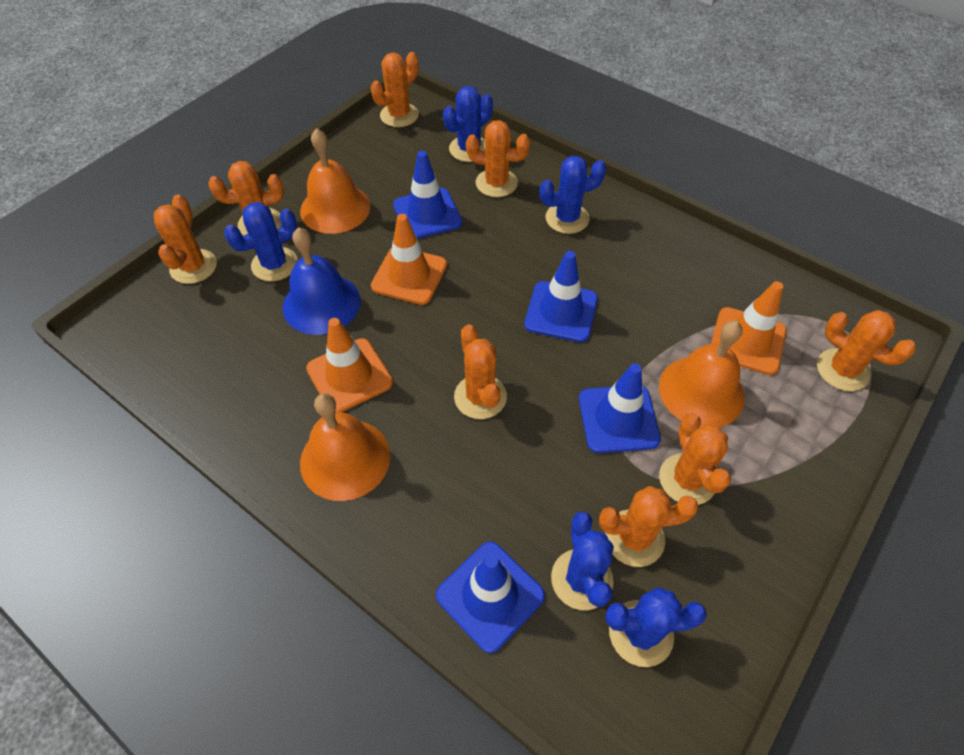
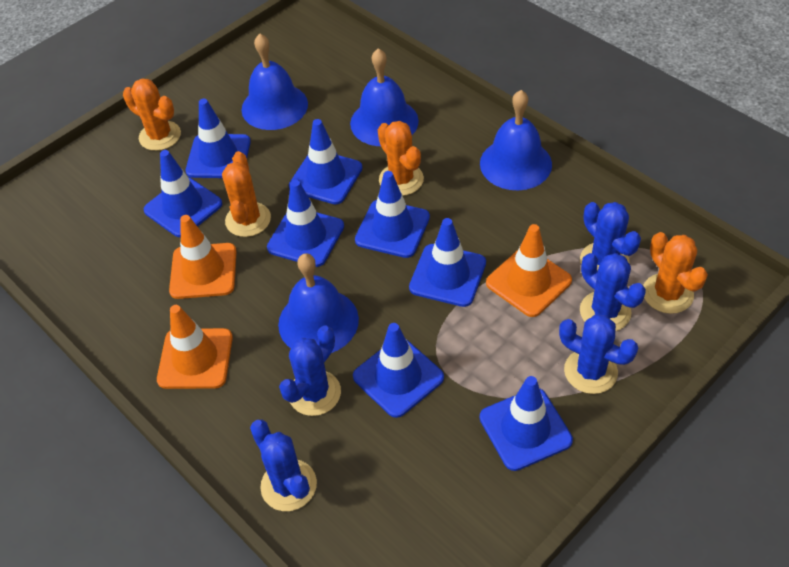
blue bell: 1 -> 4
blue traffic cone: 4 -> 8
orange bell: 3 -> 0
orange cactus: 8 -> 4

